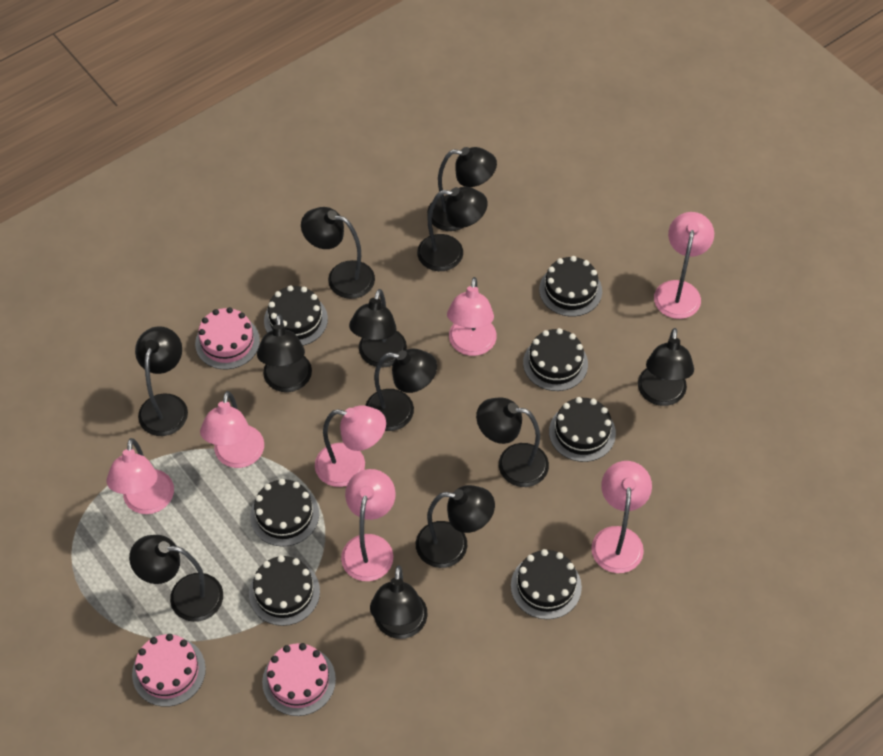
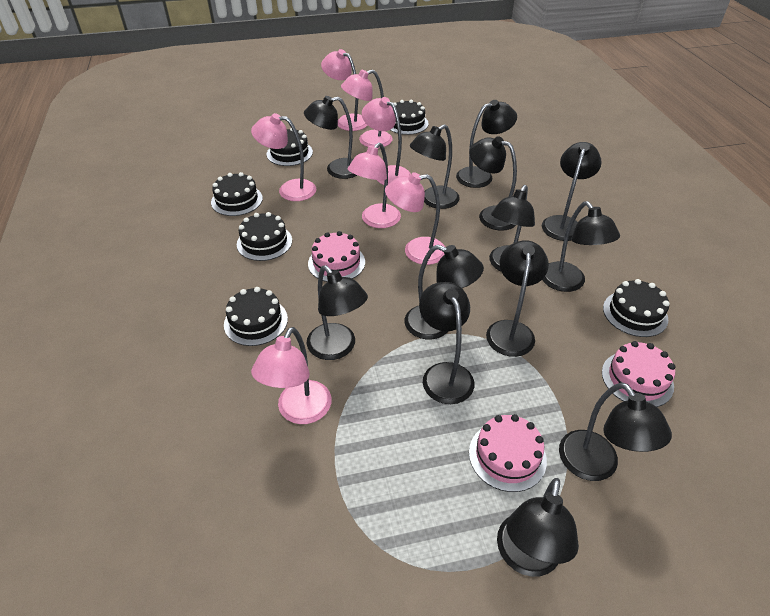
black cake: 7 -> 6
black lamp: 12 -> 13

